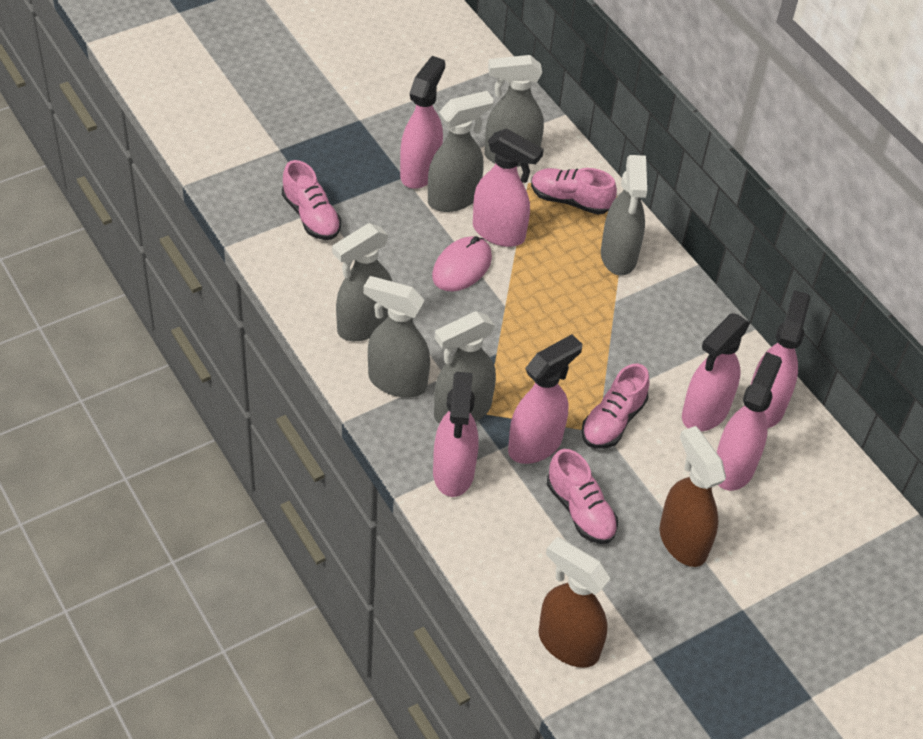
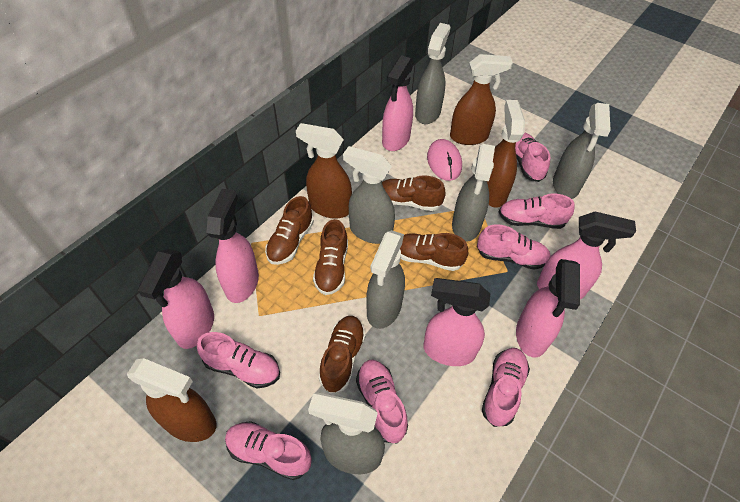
brown shoe: 0 -> 5
brown spray bottle: 2 -> 4
pink shoe: 4 -> 7
pink spray bottle: 7 -> 6

